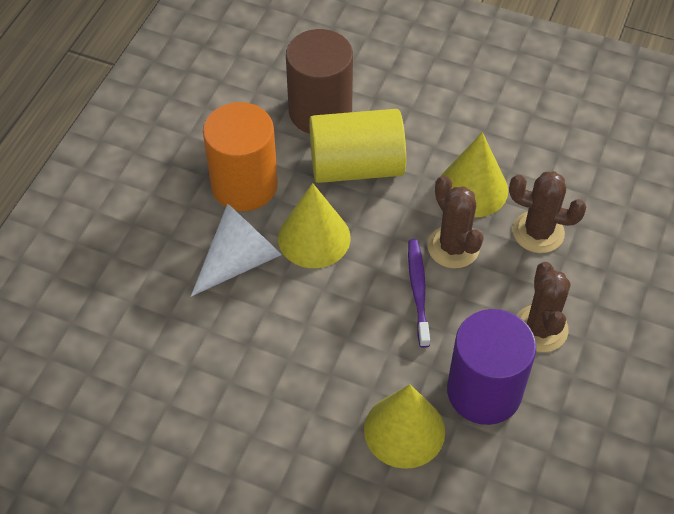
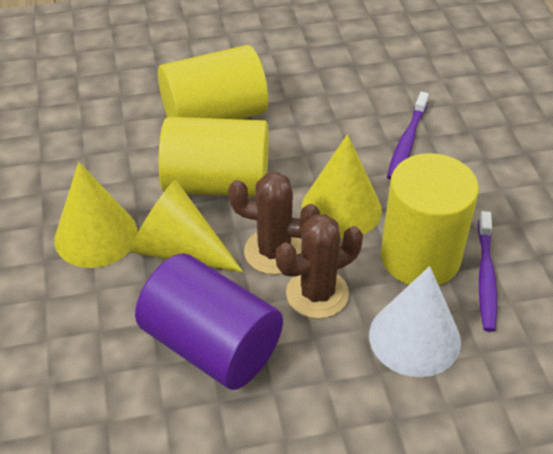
brown cactus: 3 -> 2
brown cylinder: 1 -> 0
orange cylinder: 1 -> 0
purple toothbrush: 1 -> 2
yellow cylinder: 1 -> 3

